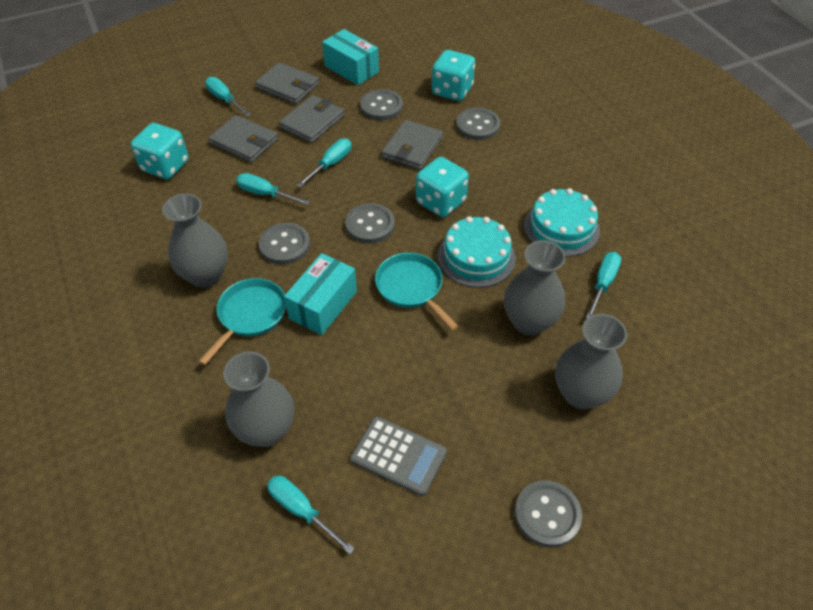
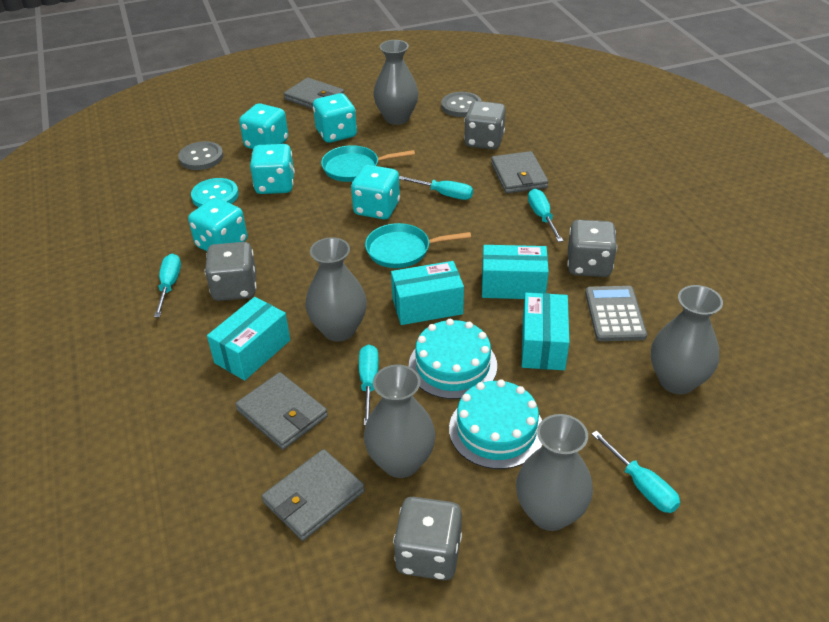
grey button: 5 -> 2
grey dice: 0 -> 4
grey vase: 4 -> 5
turquoise box: 2 -> 4
turquoise button: 0 -> 1
turquoise dice: 3 -> 5

